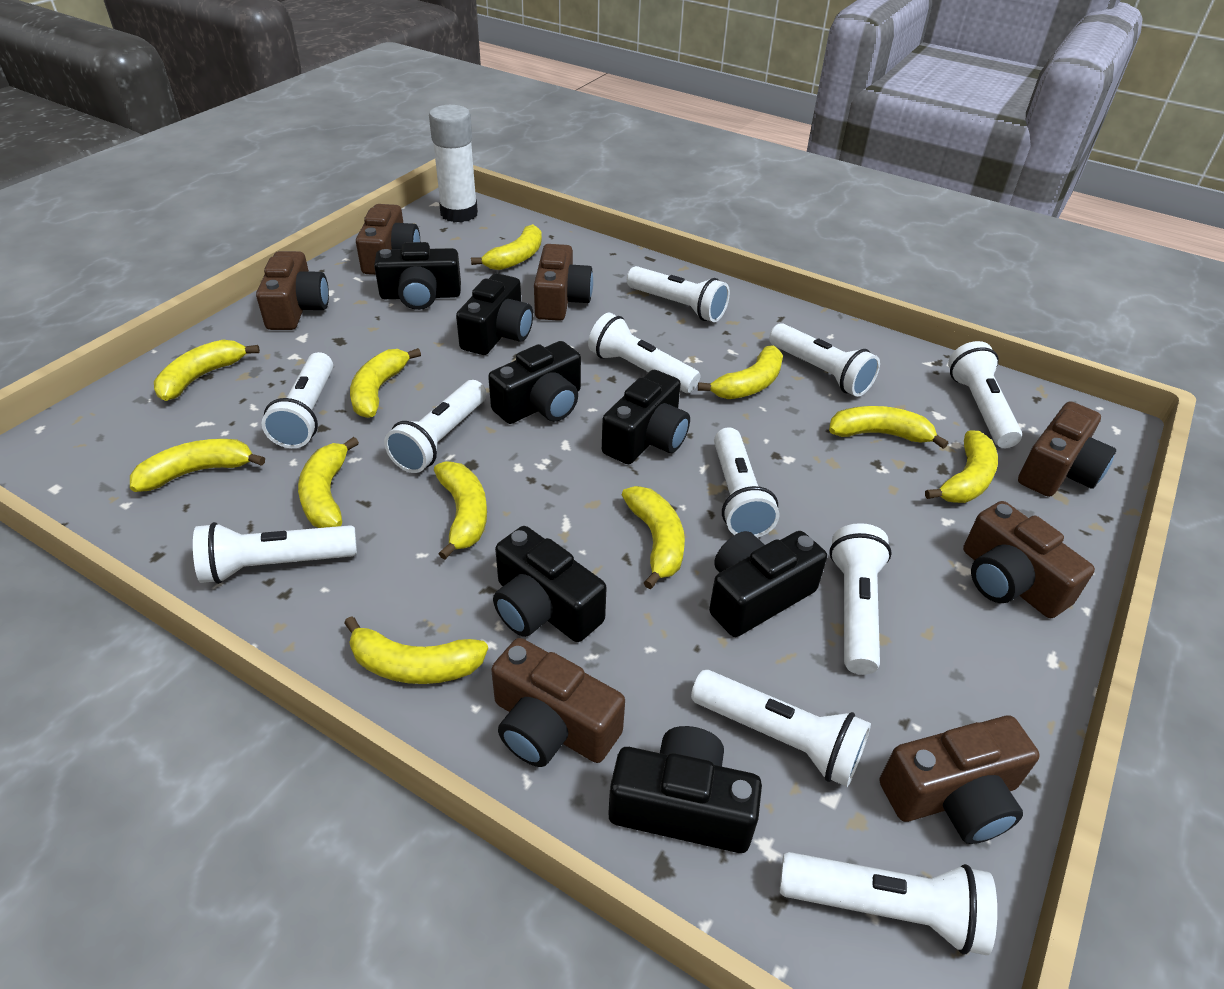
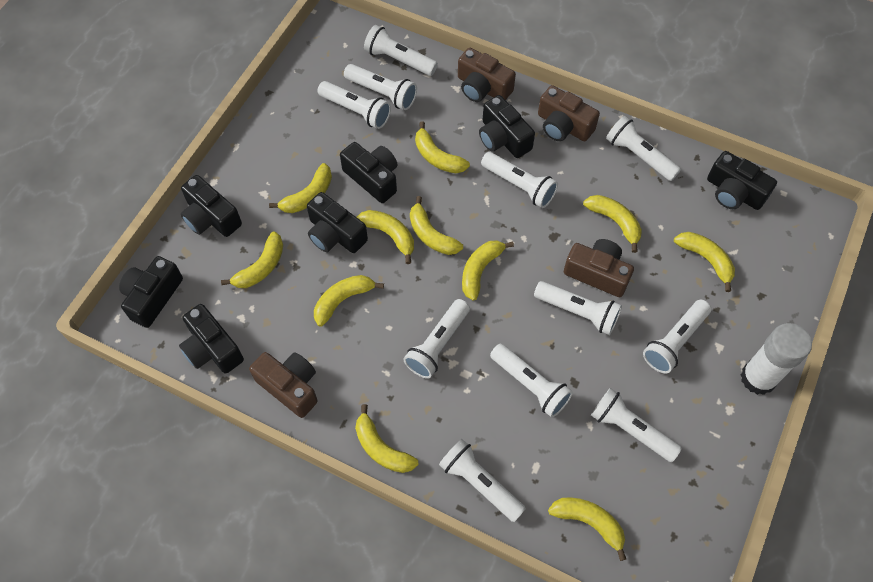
brown camera: 7 -> 4

